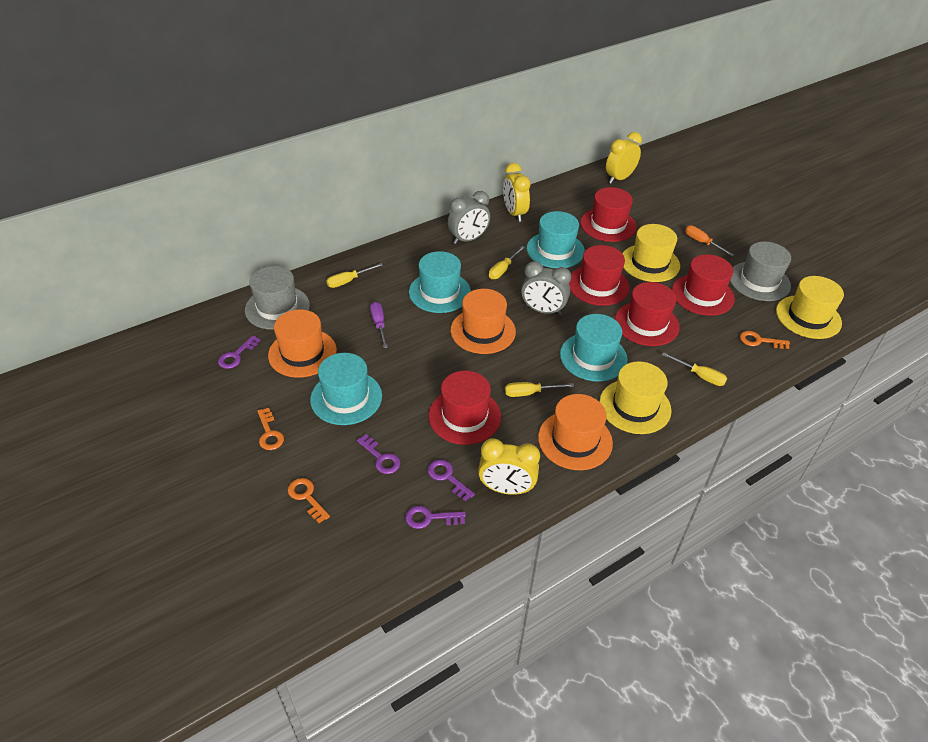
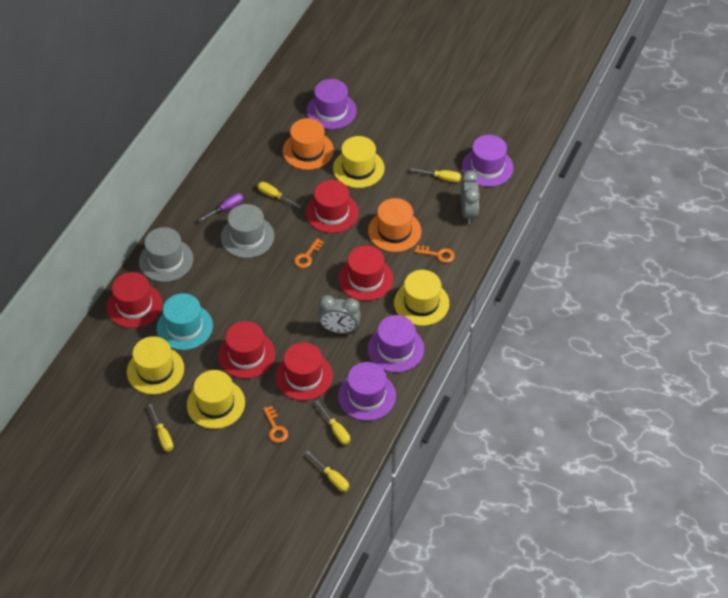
orange hat: 3 -> 2
orange screwdriver: 1 -> 0
purple hat: 0 -> 4
purple key: 4 -> 0
turquoise hat: 4 -> 1
yellow clock: 3 -> 0
yellow hat: 3 -> 4
yellow screwdriver: 4 -> 5

